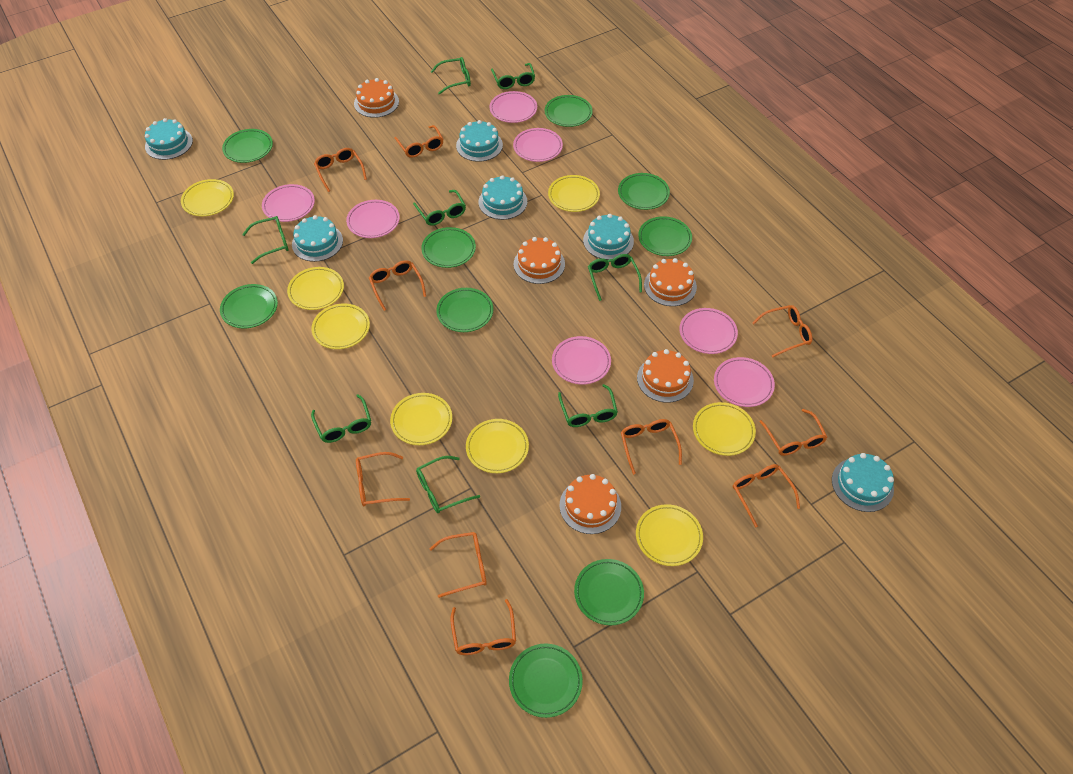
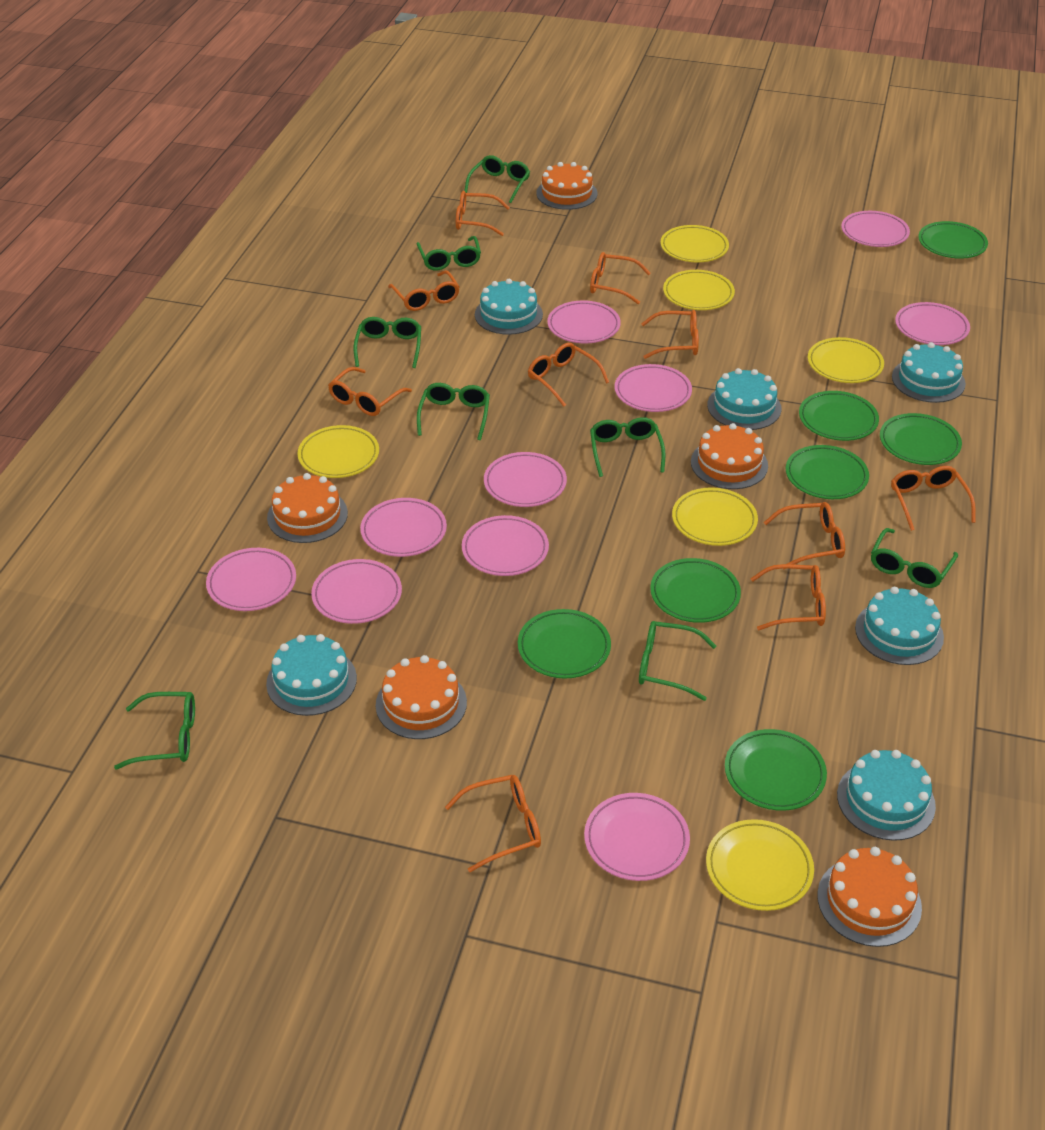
green plate: 9 -> 7
pink plate: 7 -> 10
yellow plate: 8 -> 6

